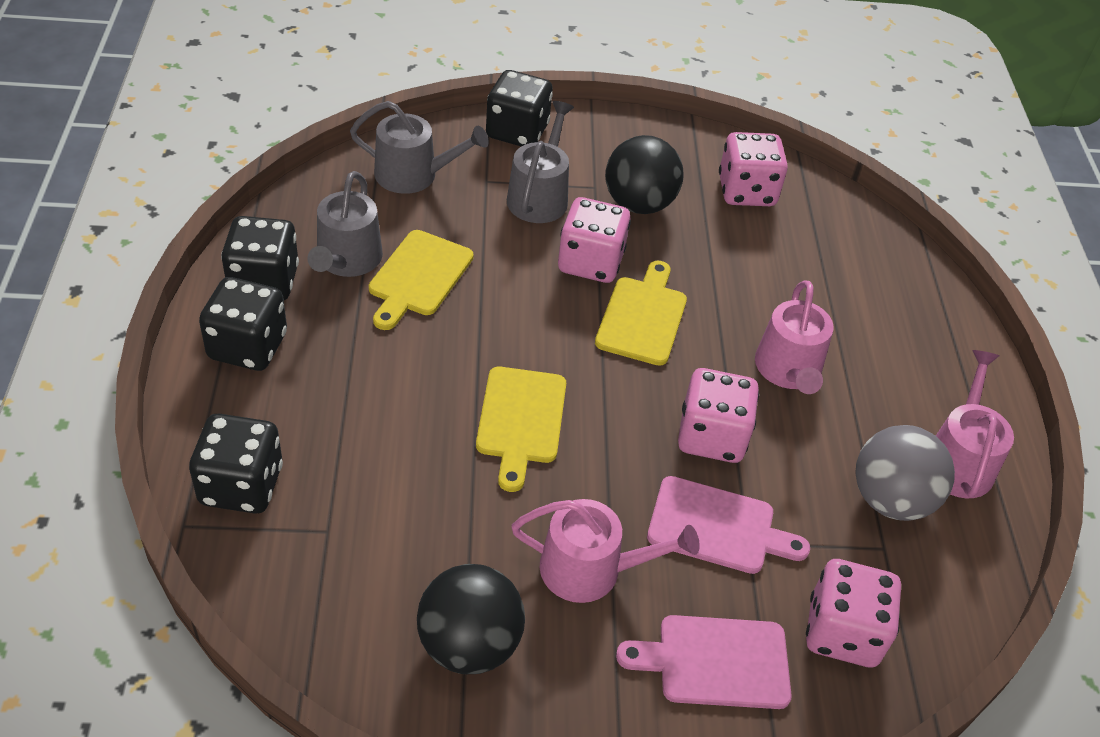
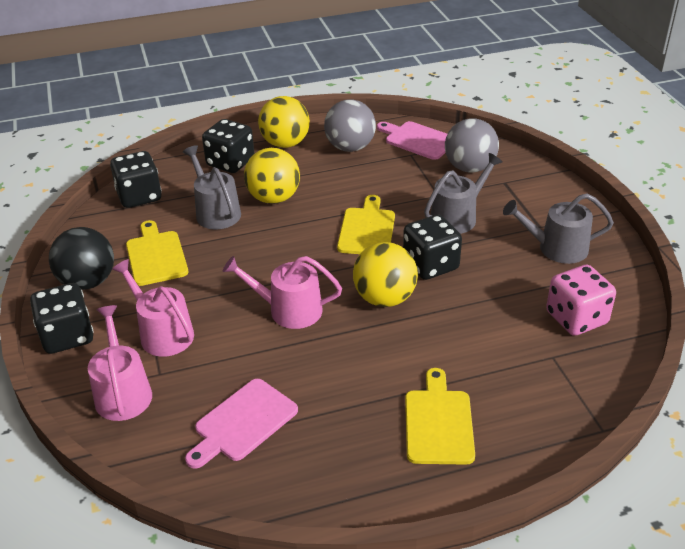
black ball: 2 -> 1
grey ball: 1 -> 2
pink dice: 4 -> 1
yellow ball: 0 -> 3

